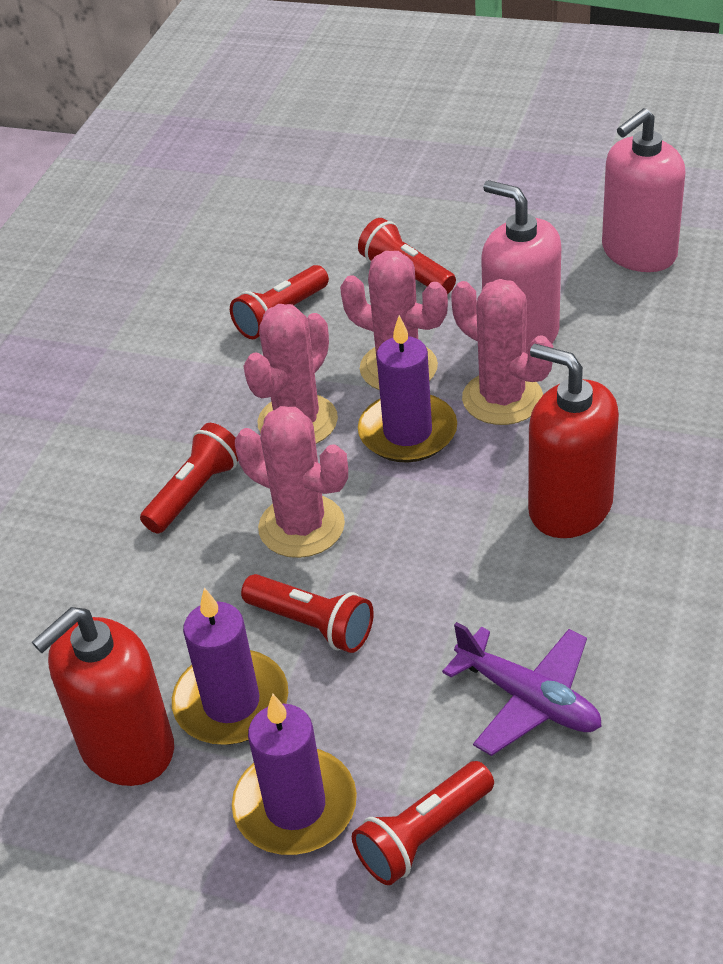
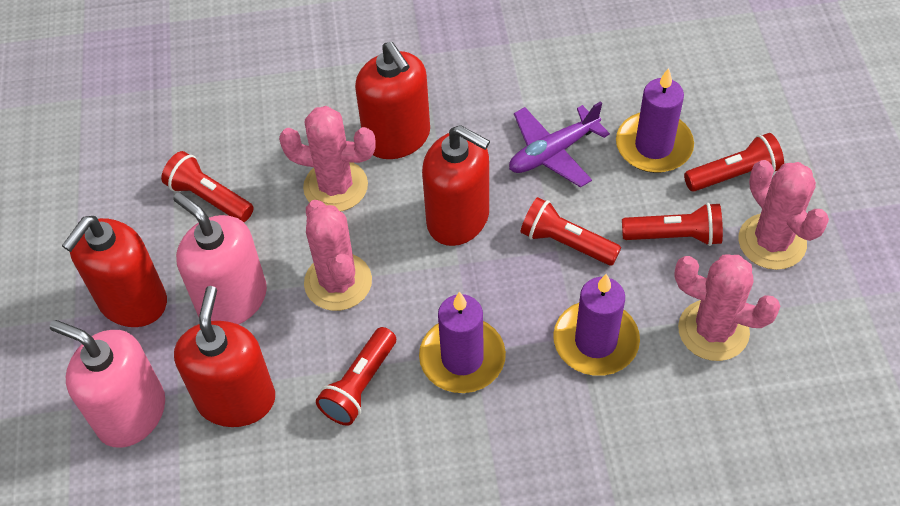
red soap dispenser: 2 -> 4

